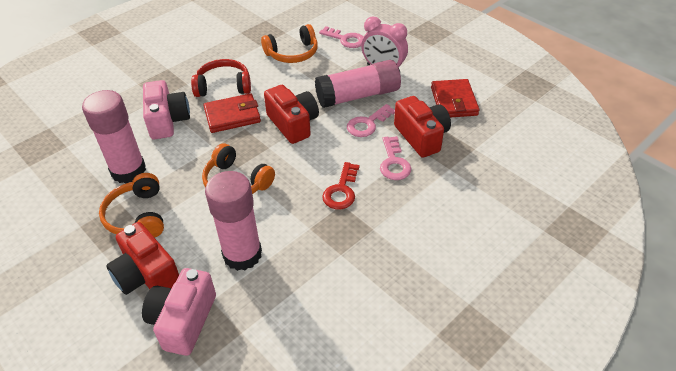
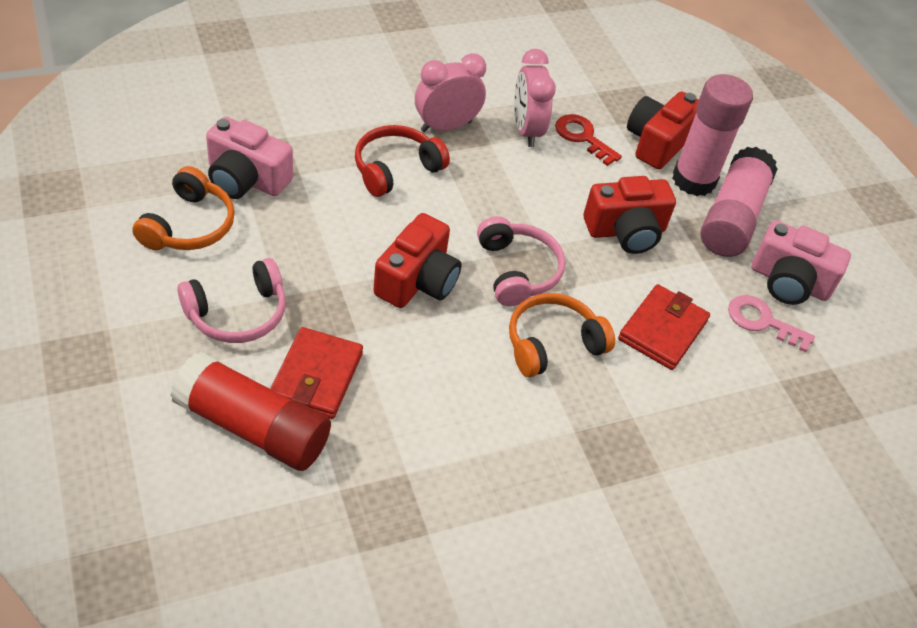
orange headphones: 3 -> 2
pink clock: 1 -> 2
pink glue stick: 3 -> 2
pink headphones: 0 -> 2
pink key: 3 -> 1
red glue stick: 0 -> 1

